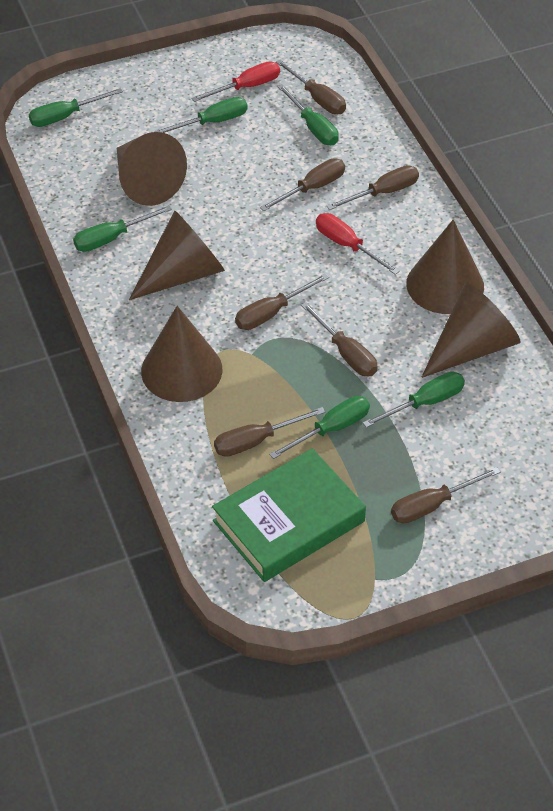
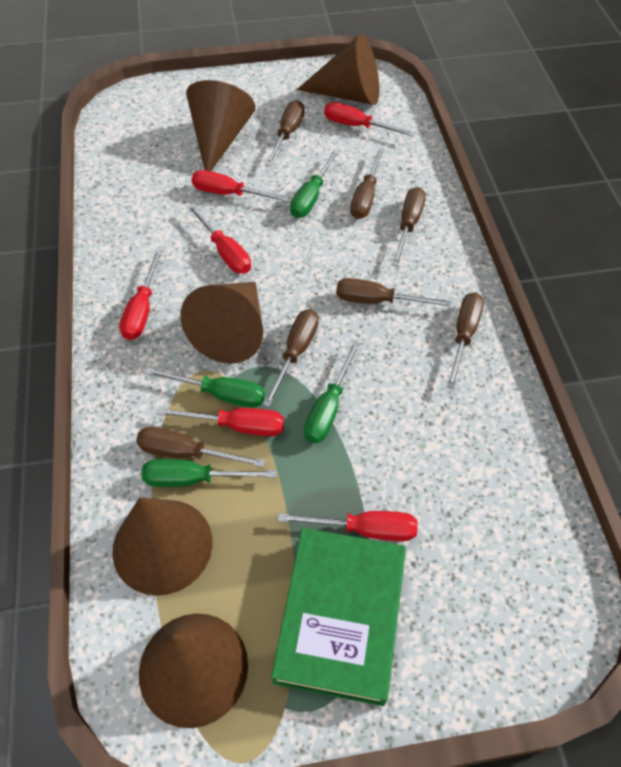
green screwdriver: 6 -> 4
red screwdriver: 2 -> 6

